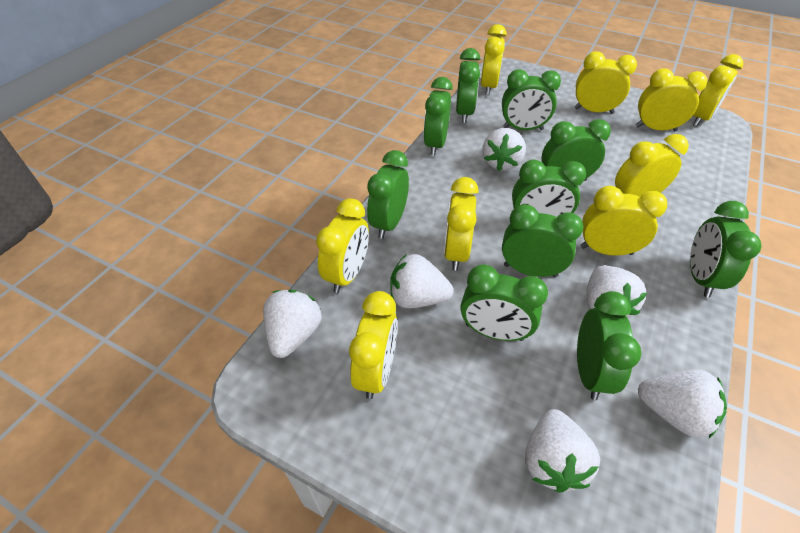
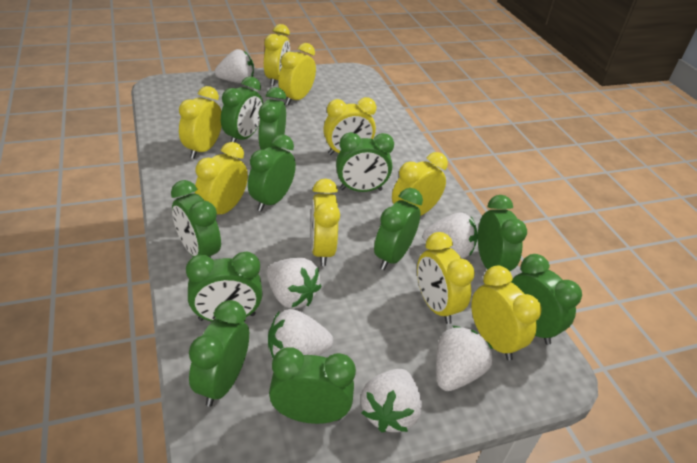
green clock: 10 -> 11

